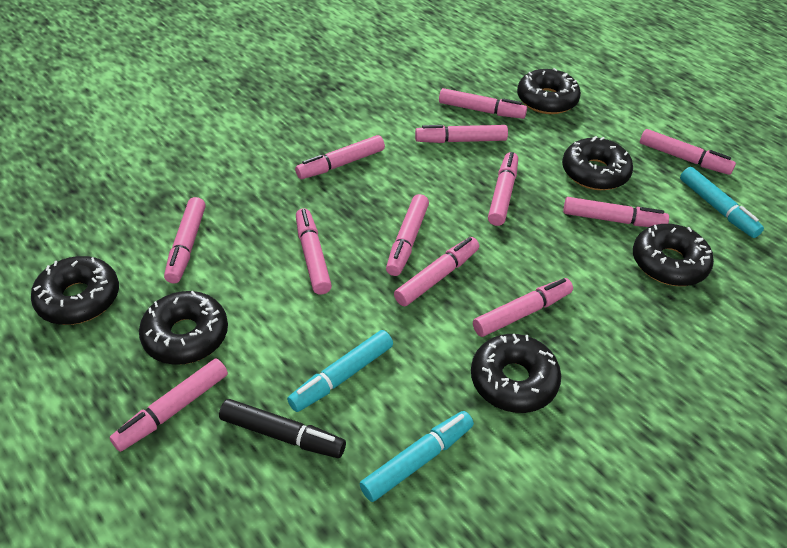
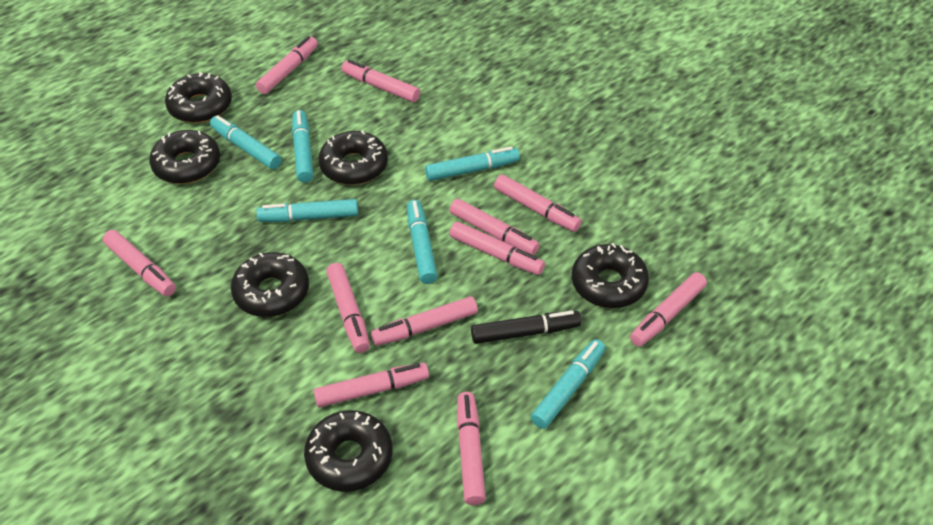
pink marker: 12 -> 11
turquoise marker: 3 -> 6

